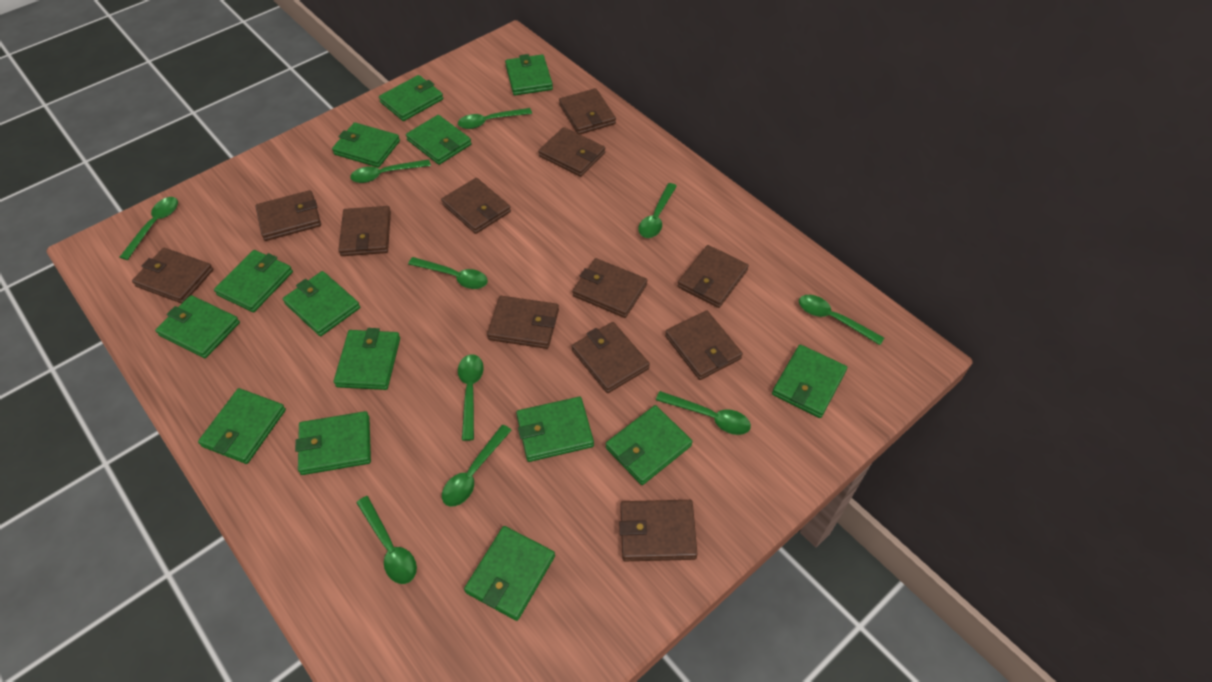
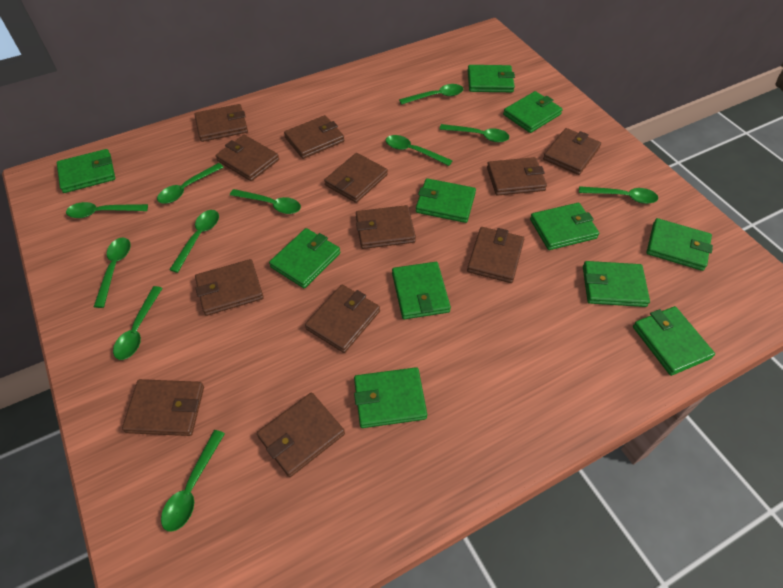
green spoon: 10 -> 11
green wallet: 14 -> 11

